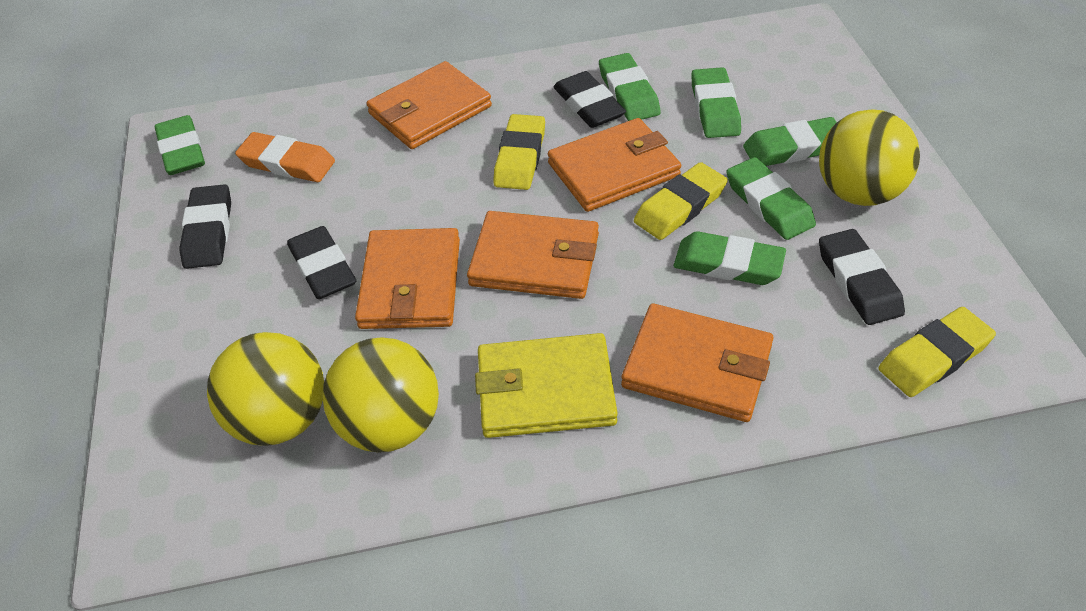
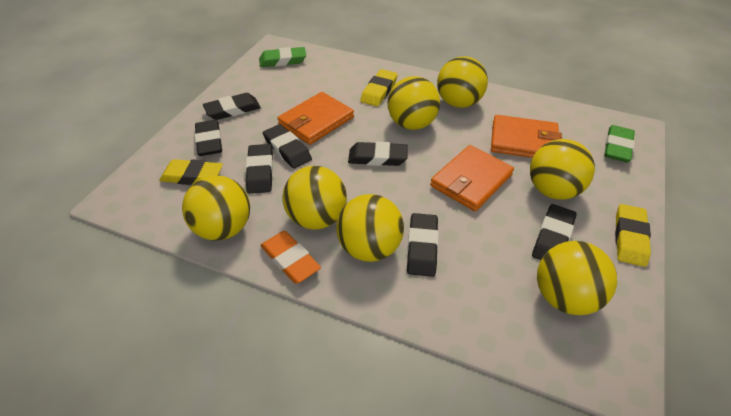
black eraser: 4 -> 7
green eraser: 6 -> 2
orange wallet: 5 -> 3
yellow ball: 3 -> 7
yellow wallet: 1 -> 0

